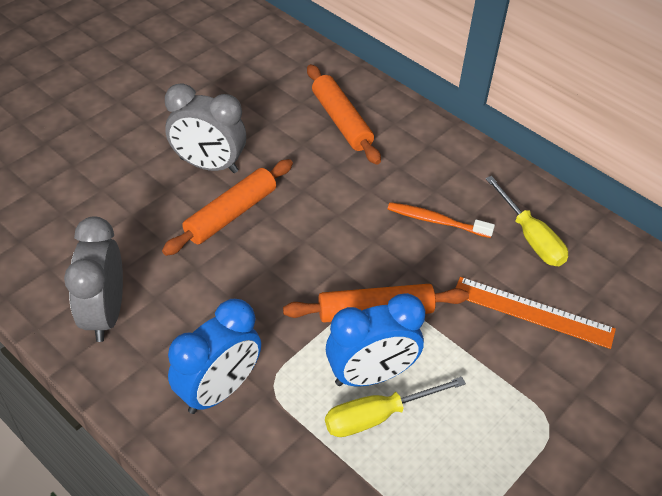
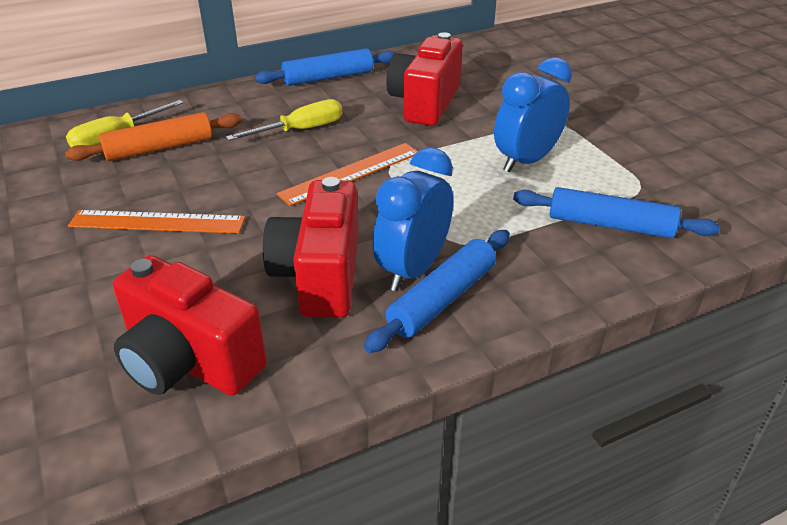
blue rolling pin: 0 -> 3
grey clock: 2 -> 0
orange rolling pin: 3 -> 1
orange ruler: 1 -> 2
orange toothbrush: 1 -> 0
red camera: 0 -> 3

